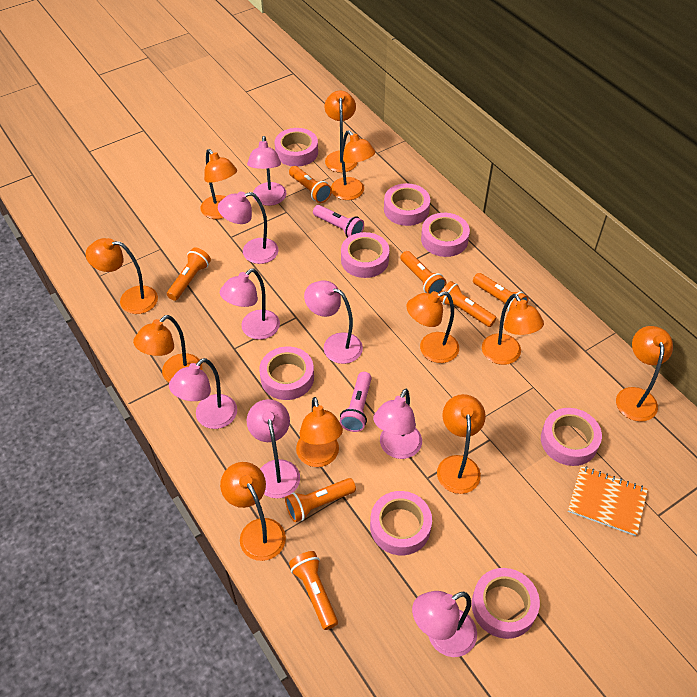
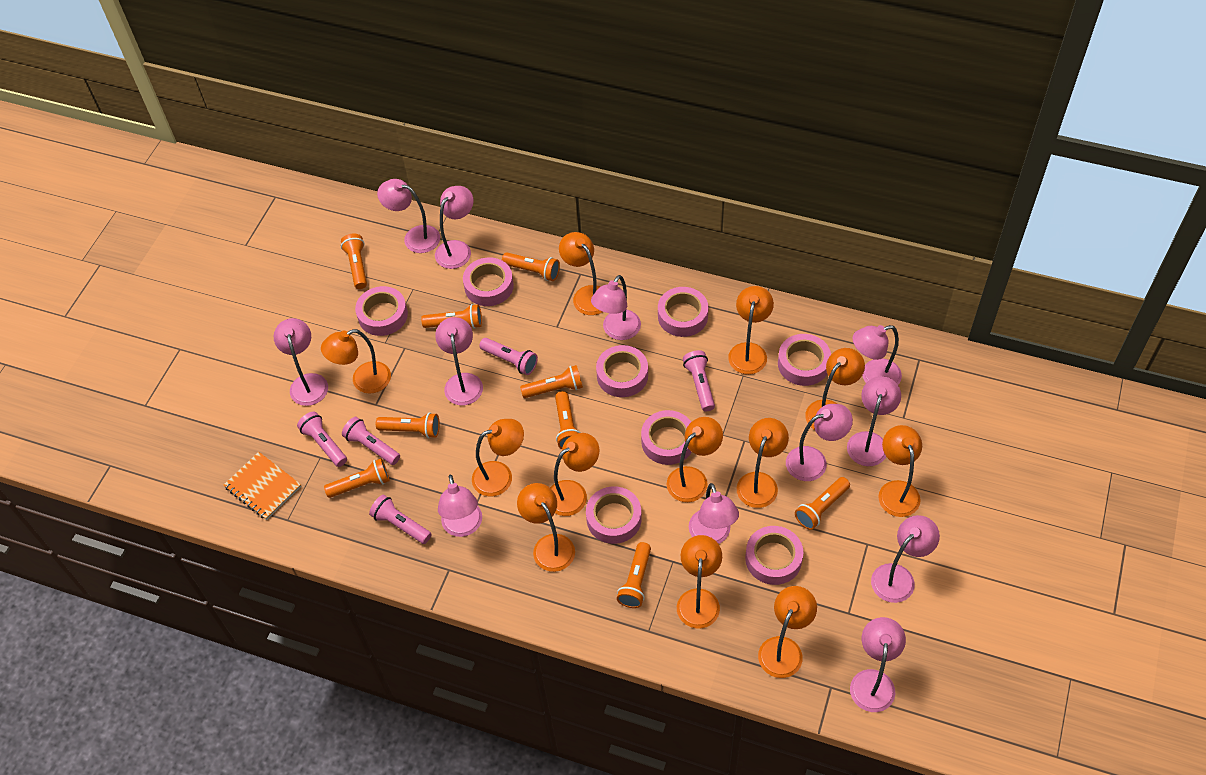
orange flashlight: 7 -> 9
orange lamp: 11 -> 12
pink flashlight: 2 -> 5
pink lamp: 8 -> 12

